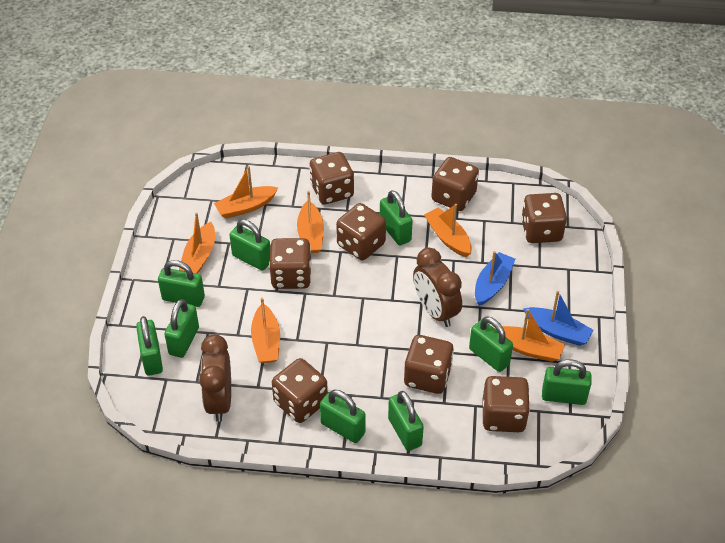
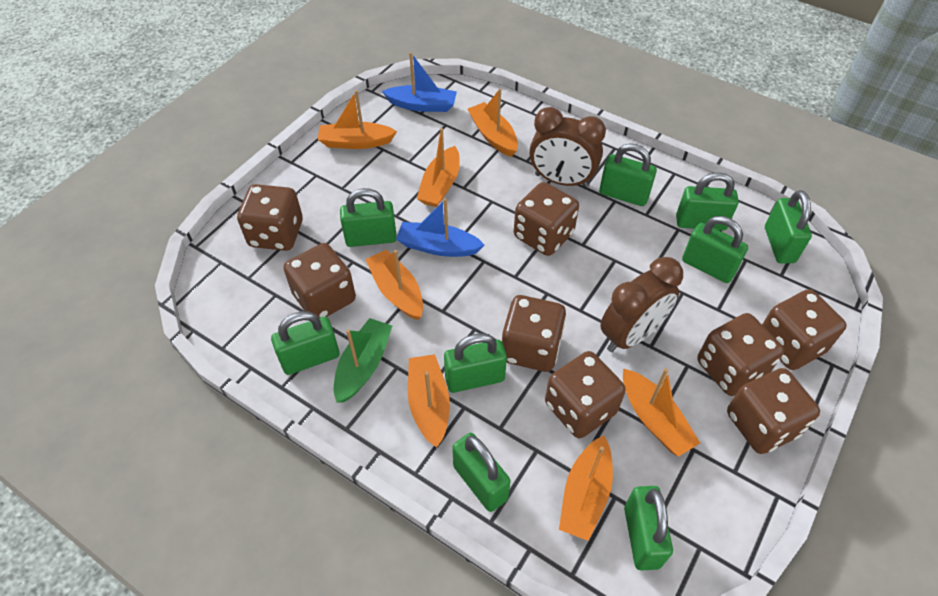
green boat: 0 -> 1
orange boat: 6 -> 7

